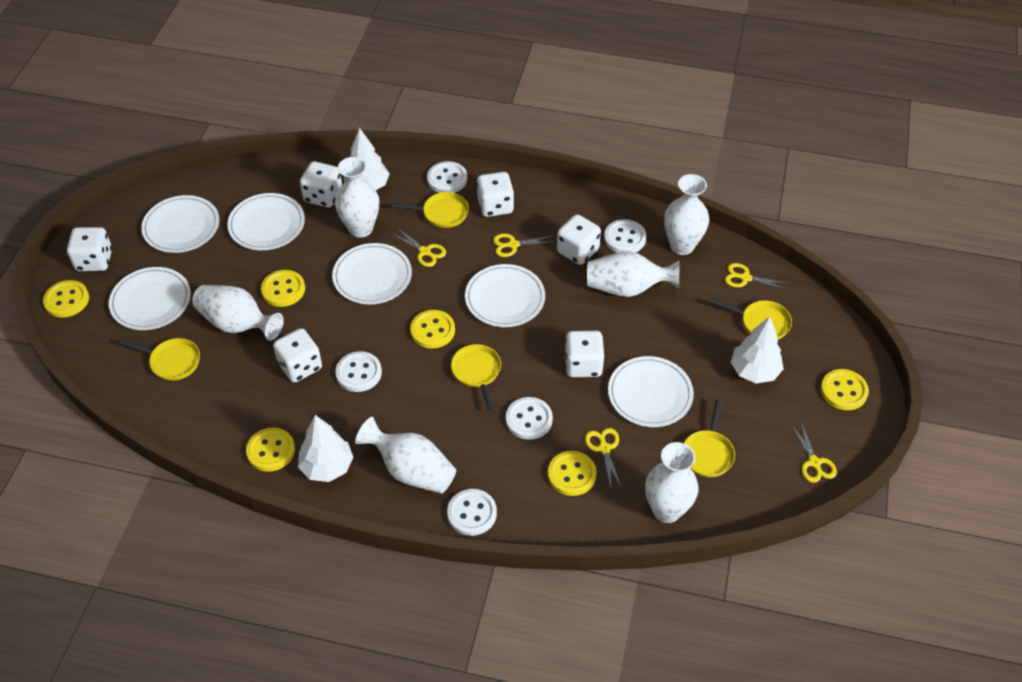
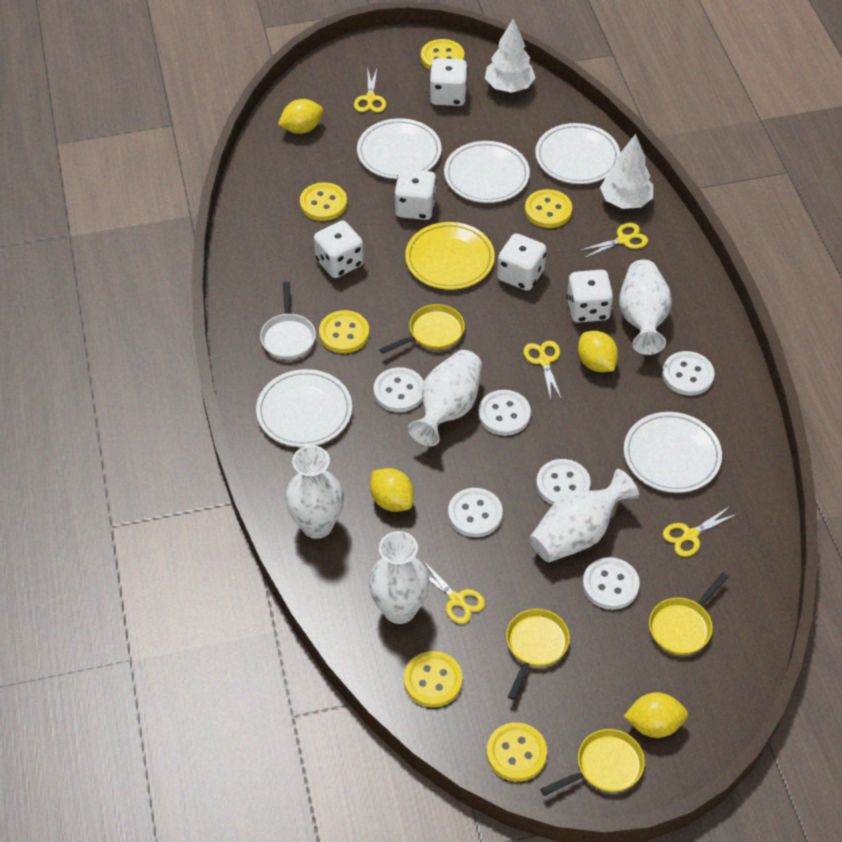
white button: 5 -> 6
white dice: 6 -> 5
white pan: 0 -> 1
white plate: 6 -> 5
white tree: 3 -> 2
white vase: 6 -> 5
yellow lemon: 0 -> 4
yellow pan: 5 -> 4
yellow plate: 0 -> 1

